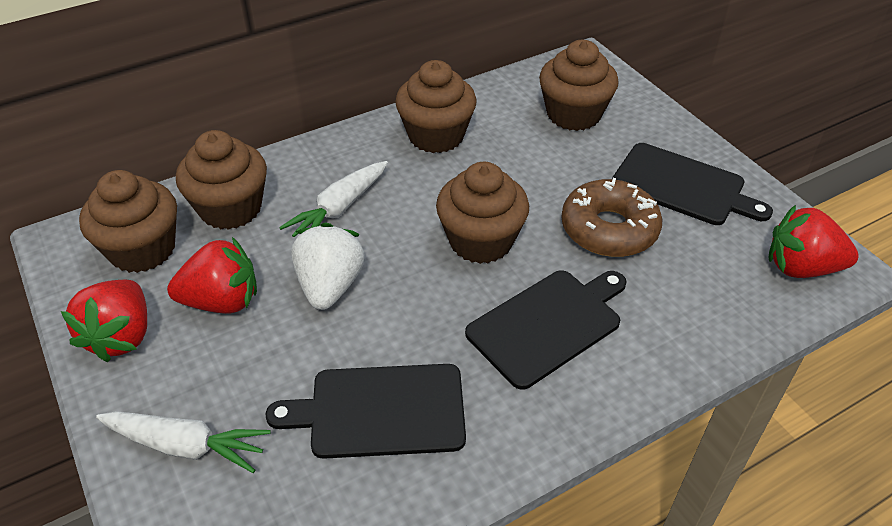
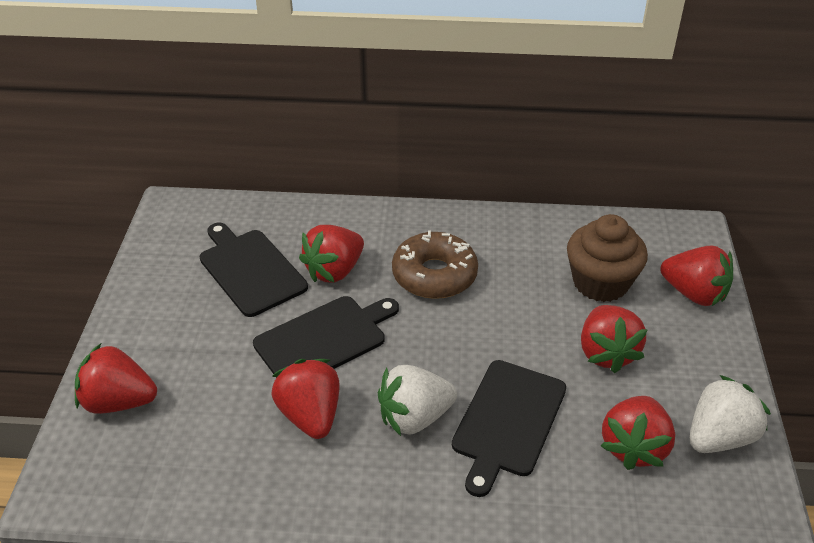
brown cupcake: 5 -> 1
red strawberry: 3 -> 6
white carrot: 2 -> 0
white strawberry: 1 -> 2

